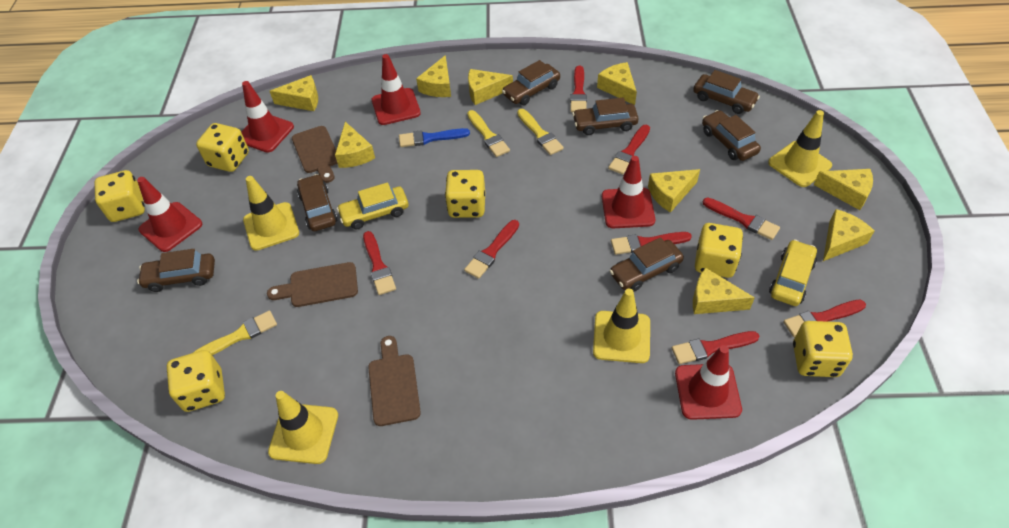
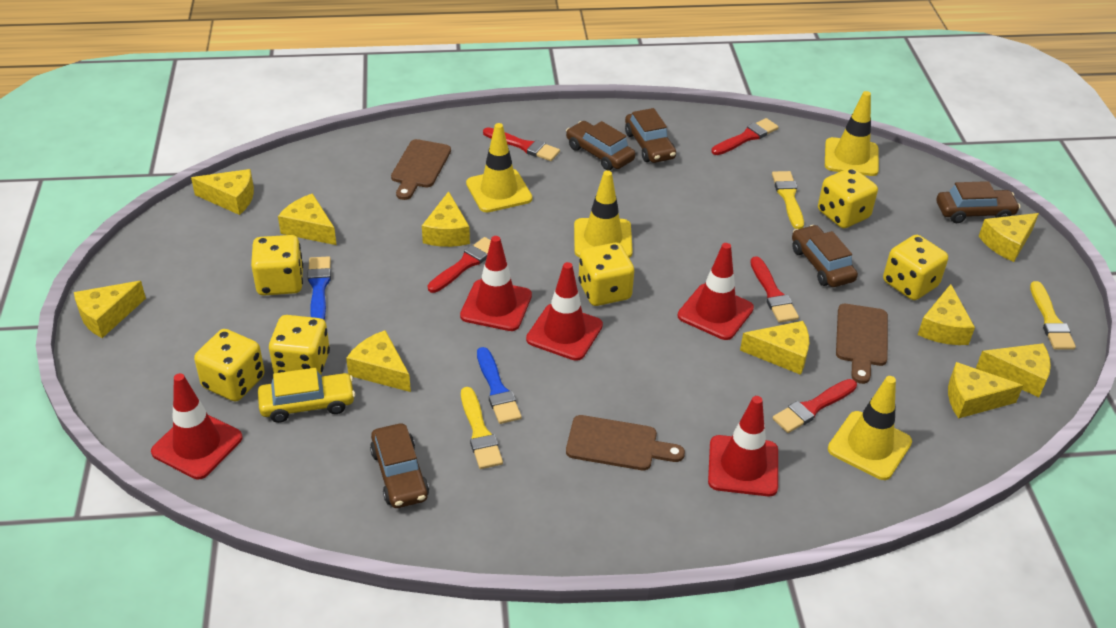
blue brush: 1 -> 2
brown car: 7 -> 5
red brush: 8 -> 5
yellow car: 2 -> 1
yellow cheese: 9 -> 10

